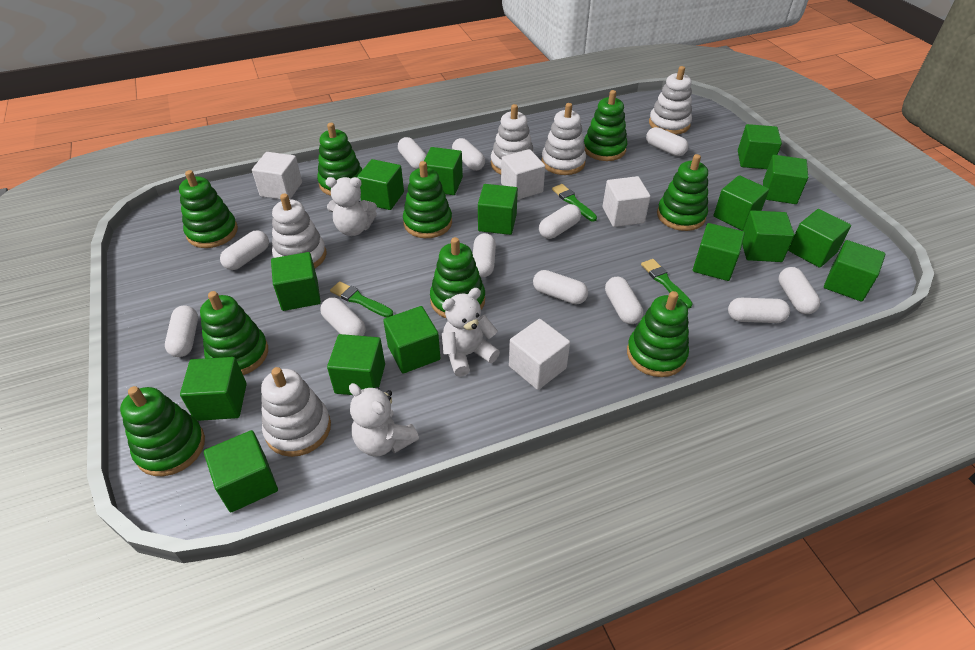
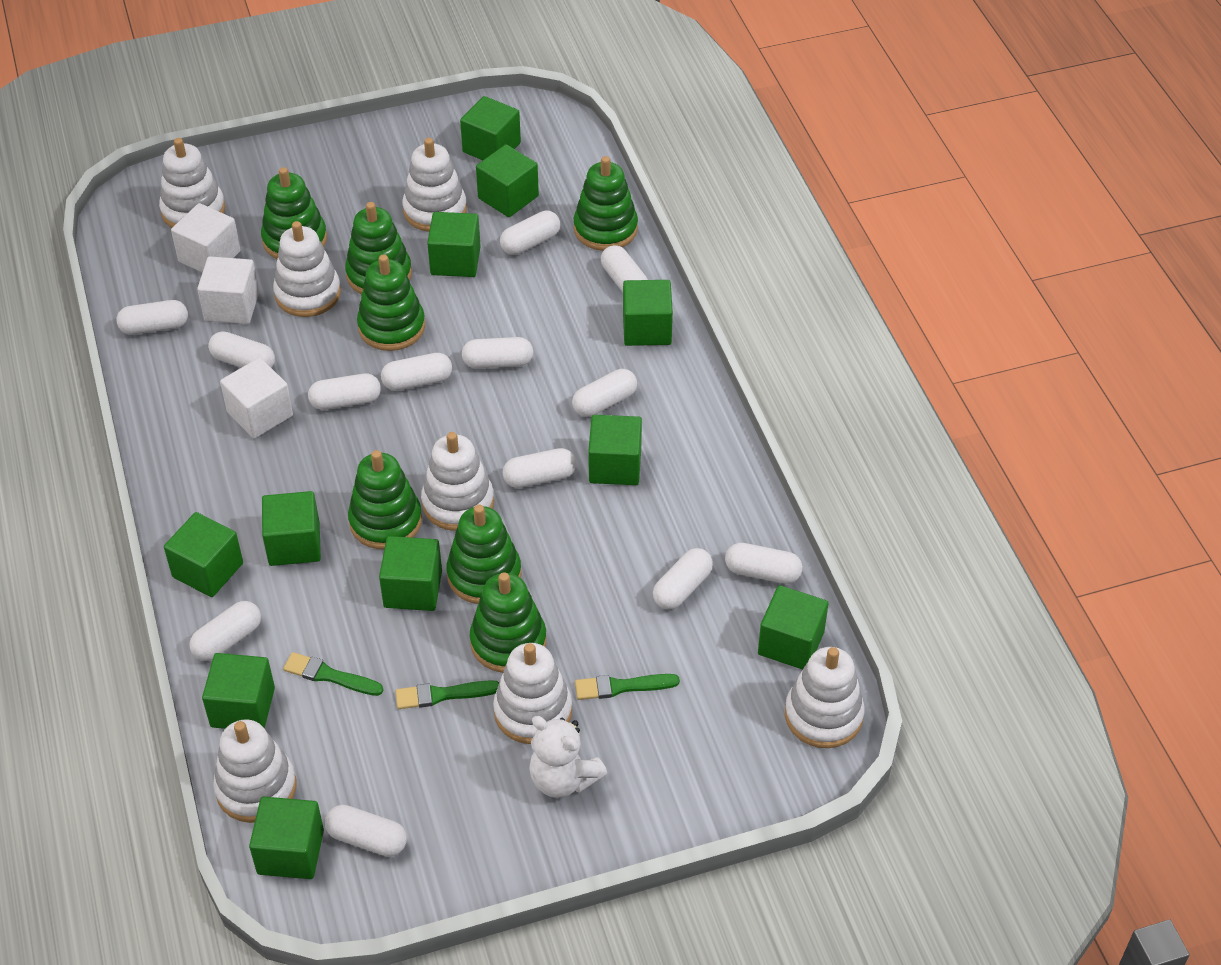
green cube: 15 -> 11
green stacking toy: 9 -> 7
white capsule: 12 -> 13
white cube: 4 -> 3
white stacking toy: 5 -> 7
white teddy bear: 3 -> 1

